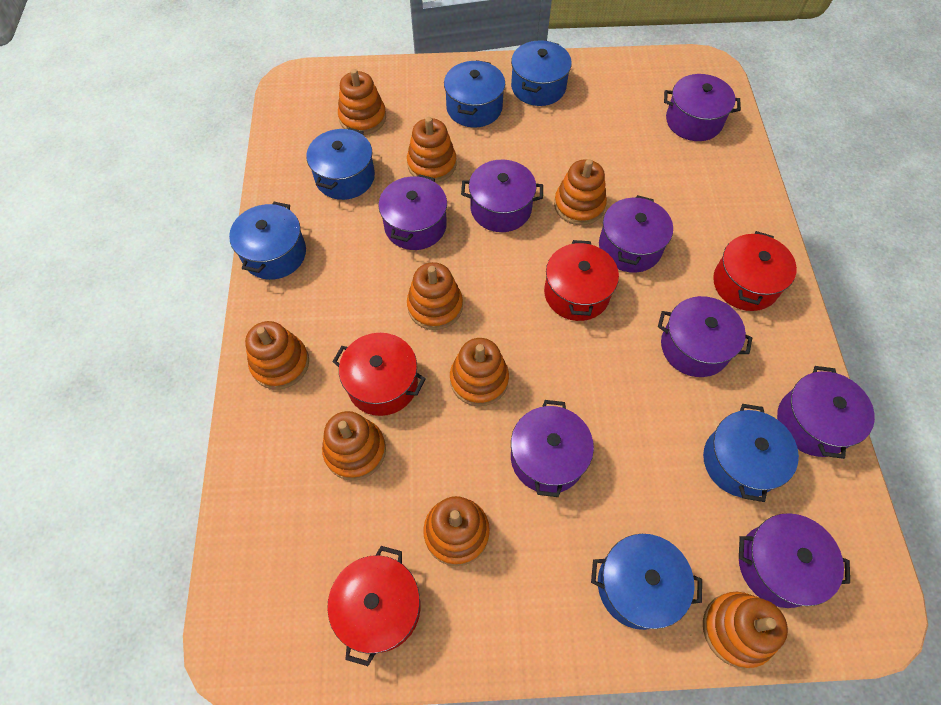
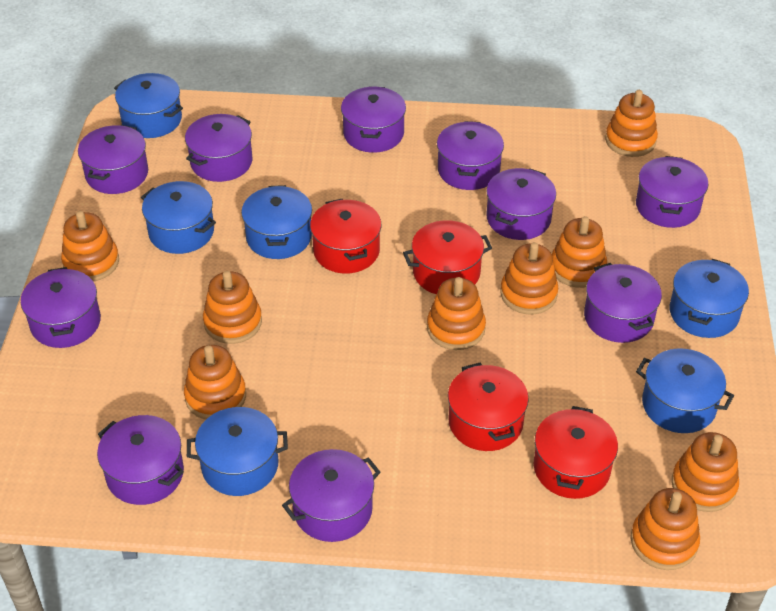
purple pot: 8 -> 10

